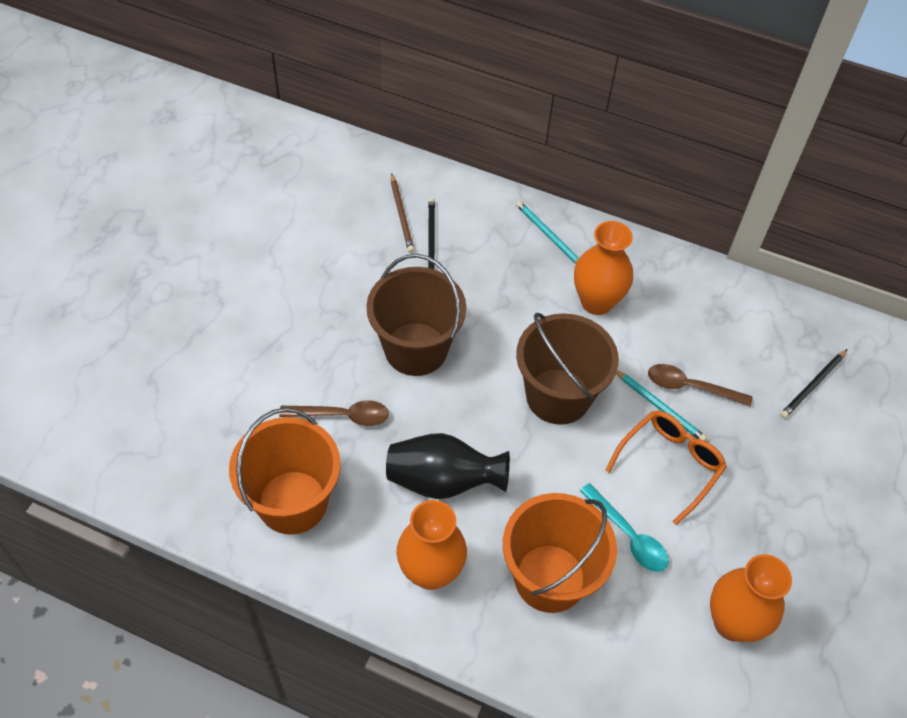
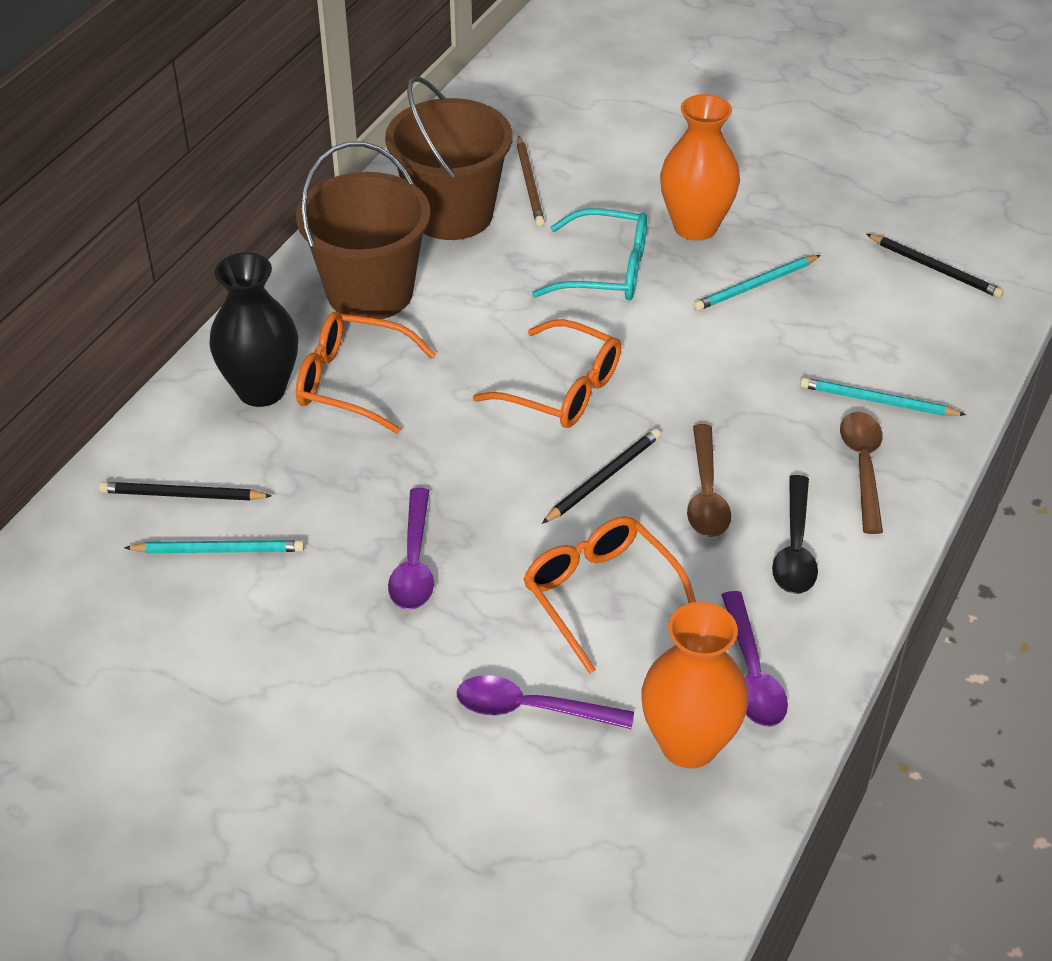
black pencil: 2 -> 3
black spoon: 0 -> 1
orange bucket: 2 -> 0
orange glasses: 1 -> 3
orange vase: 3 -> 2
purple spoon: 0 -> 3
turquoise glasses: 0 -> 1
turquoise pencil: 2 -> 3
turquoise spoon: 1 -> 0

